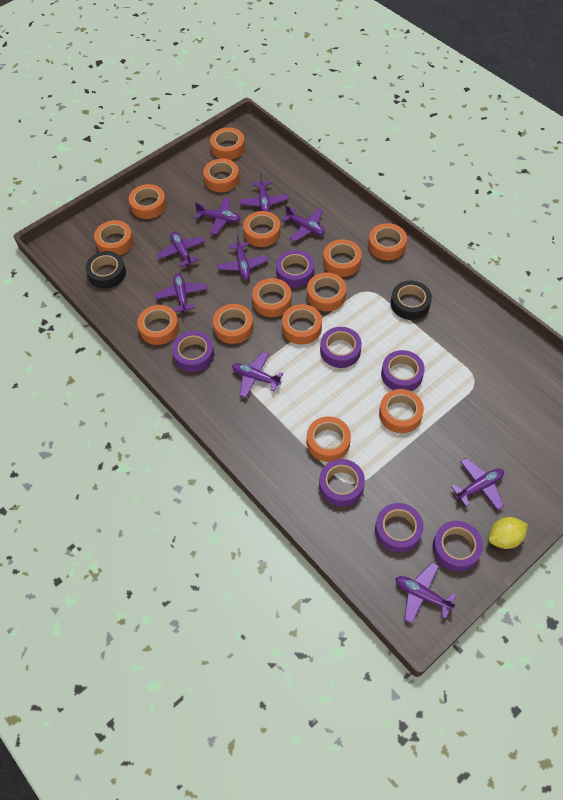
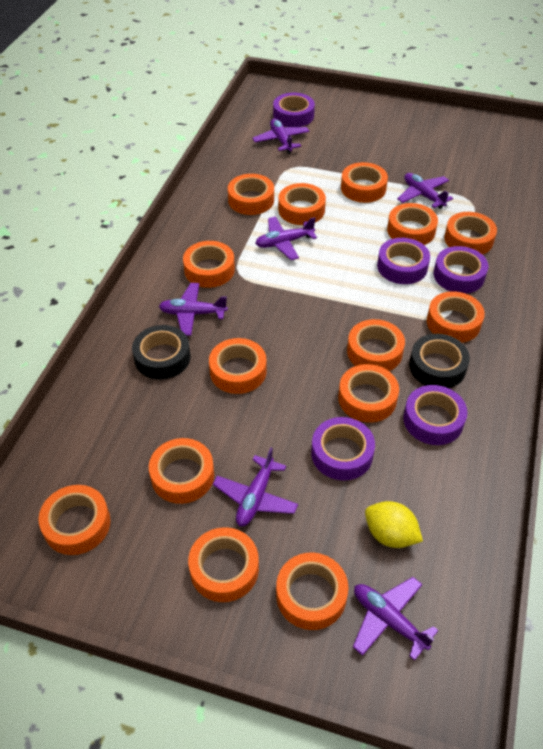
purple plane: 9 -> 6
purple tape: 7 -> 5

